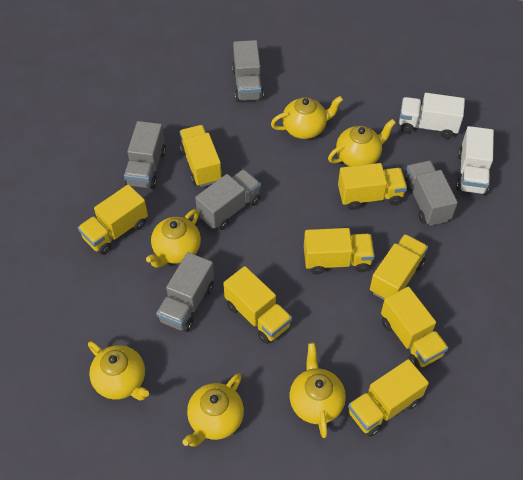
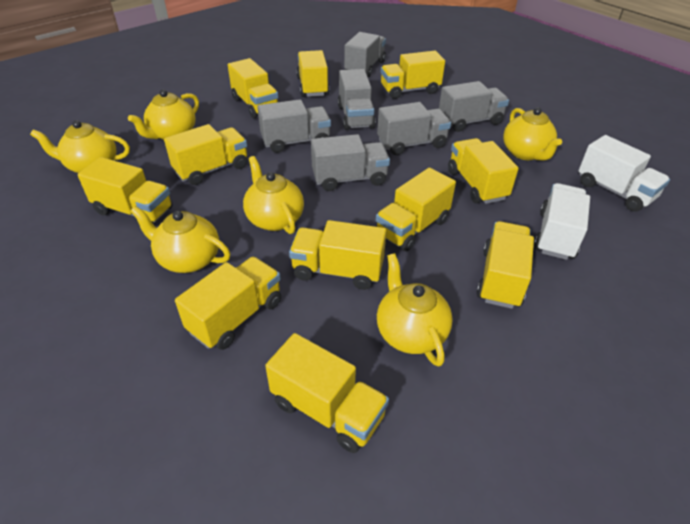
grey truck: 5 -> 6
yellow truck: 8 -> 11

